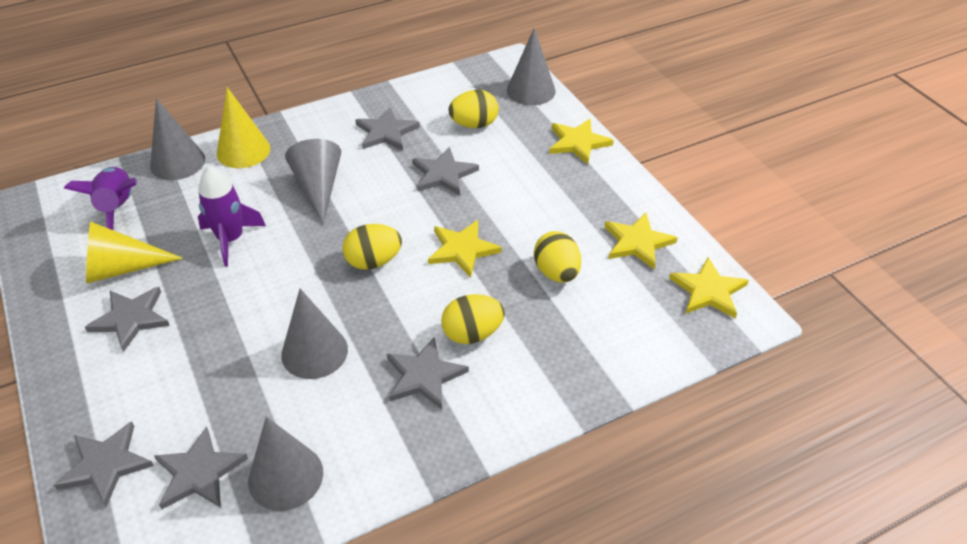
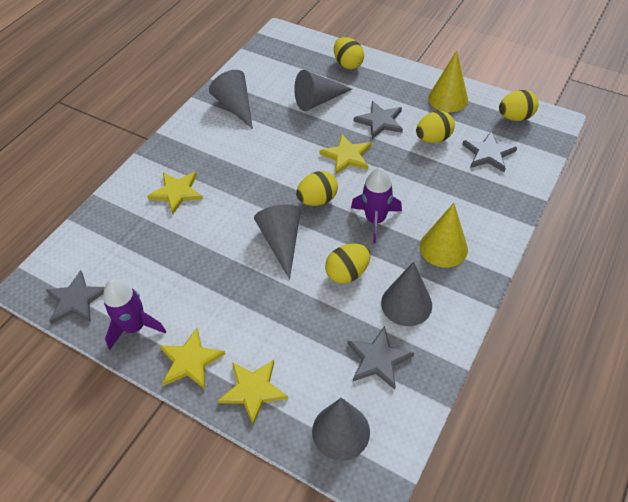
grey star: 6 -> 4
yellow egg: 4 -> 5

